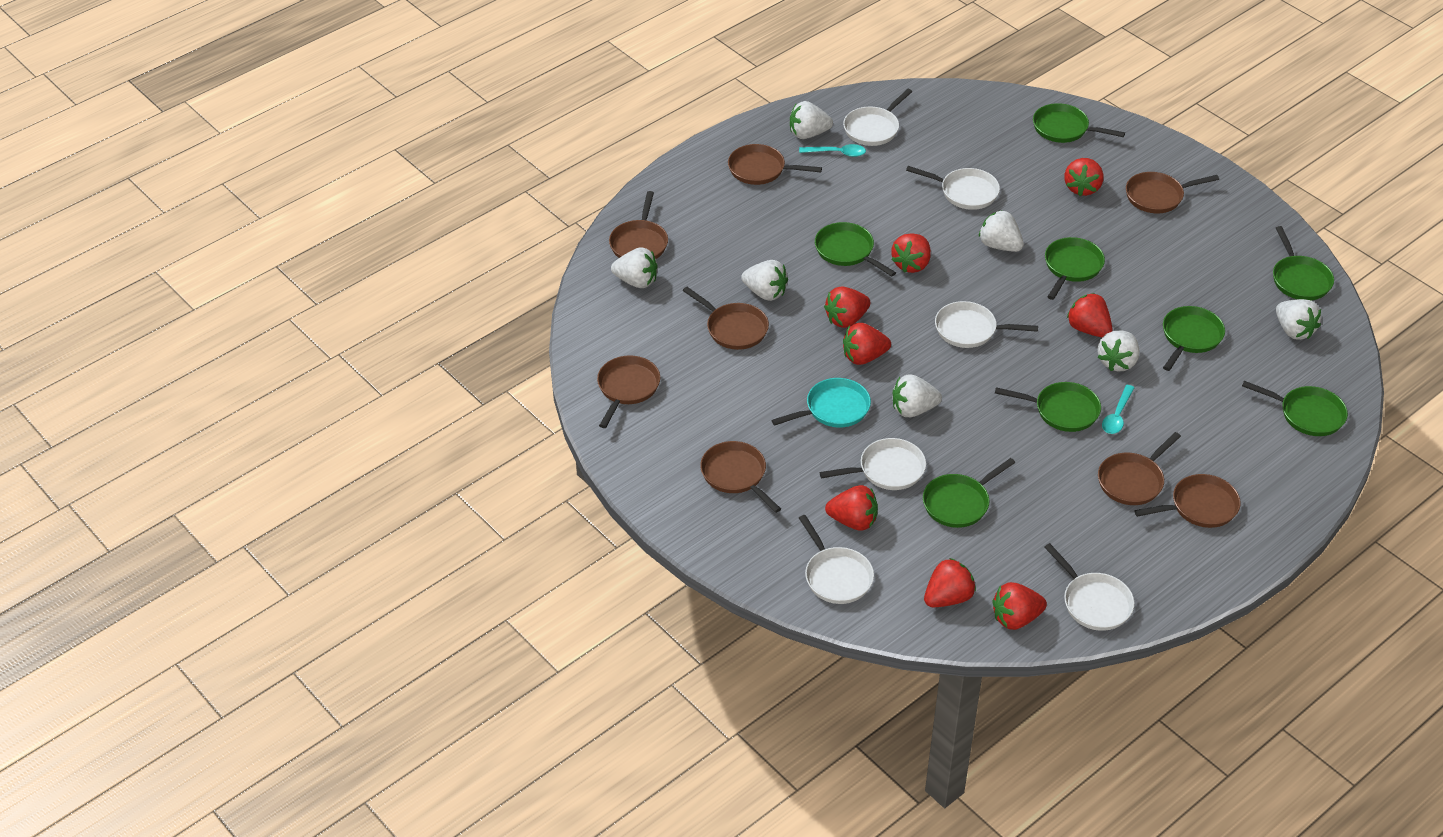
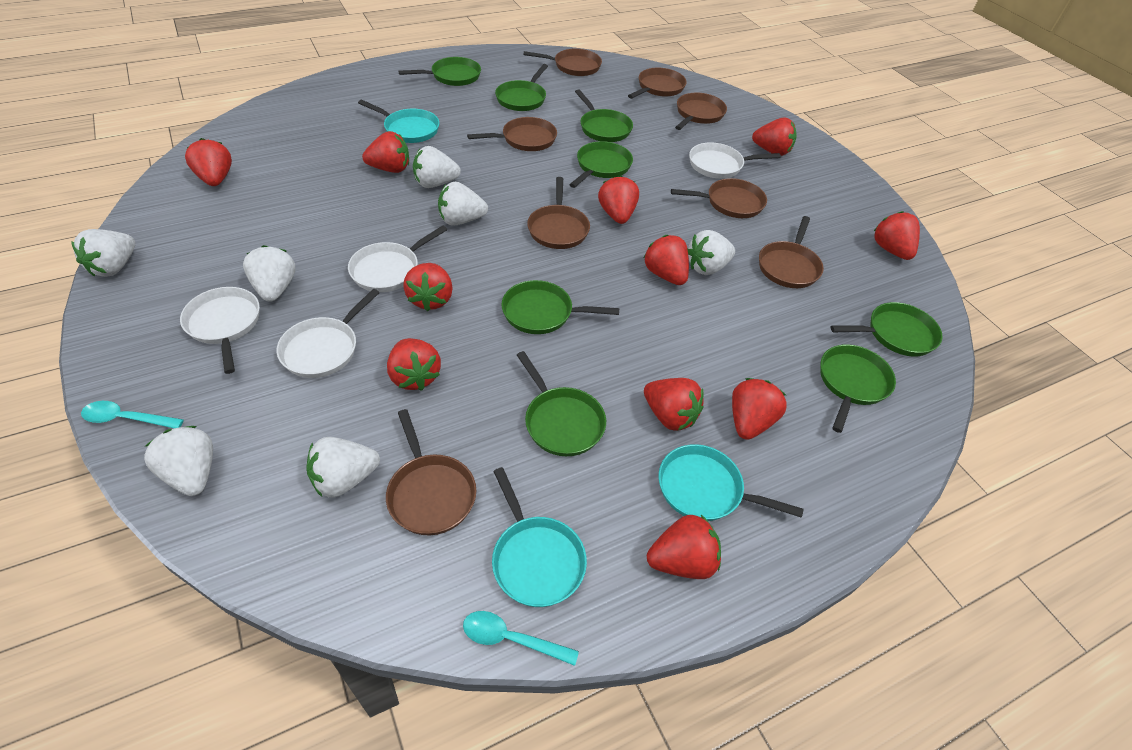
red strawberry: 8 -> 11
turquoise pan: 1 -> 3
white pan: 6 -> 4

